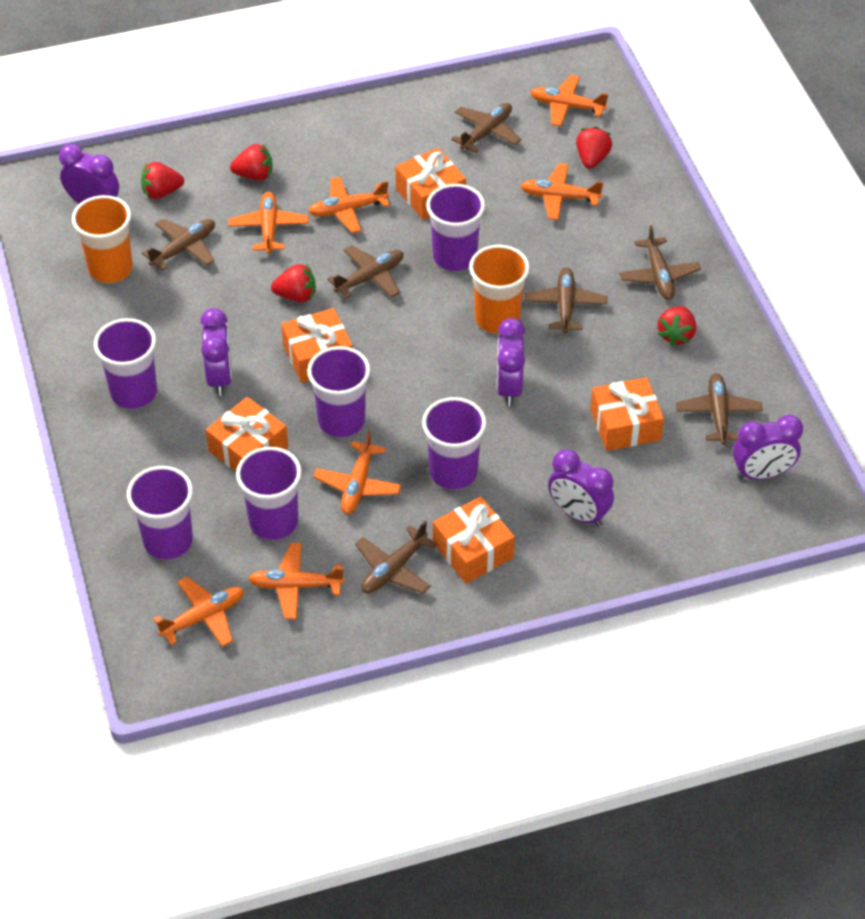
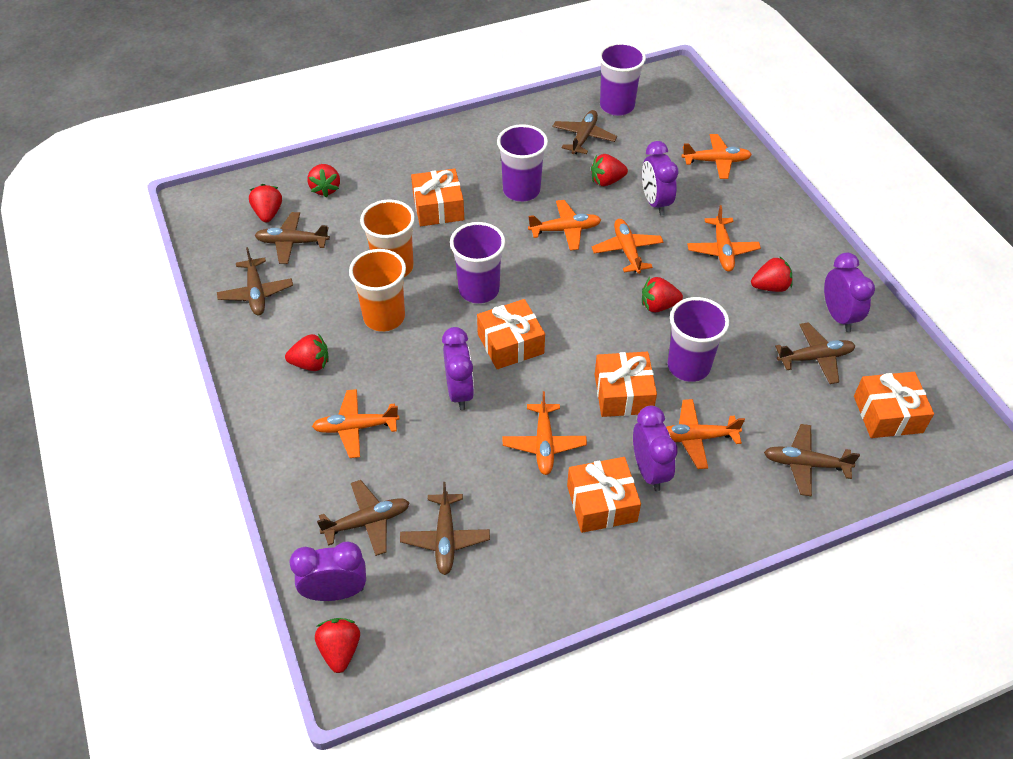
purple cup: 6 -> 4
red strawberry: 5 -> 7

